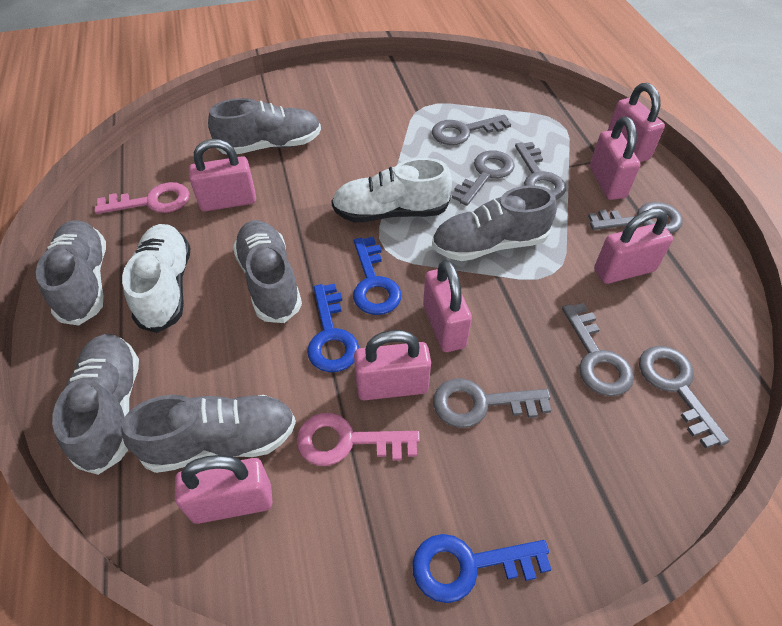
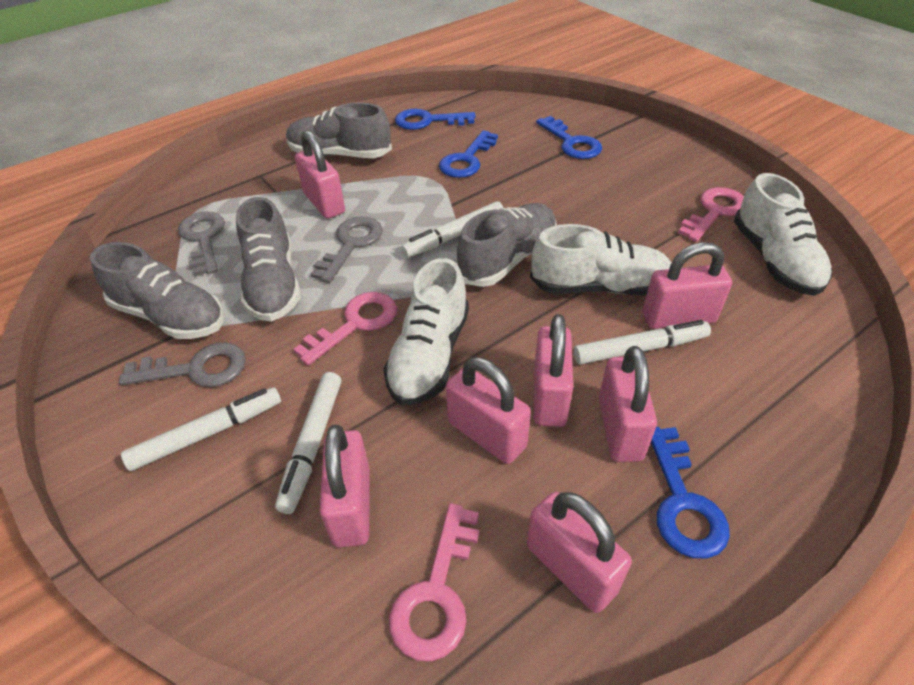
blue key: 3 -> 4
grey key: 7 -> 3
grey shoe: 6 -> 4
pink key: 2 -> 3
white marker: 0 -> 4
white shoe: 2 -> 3

